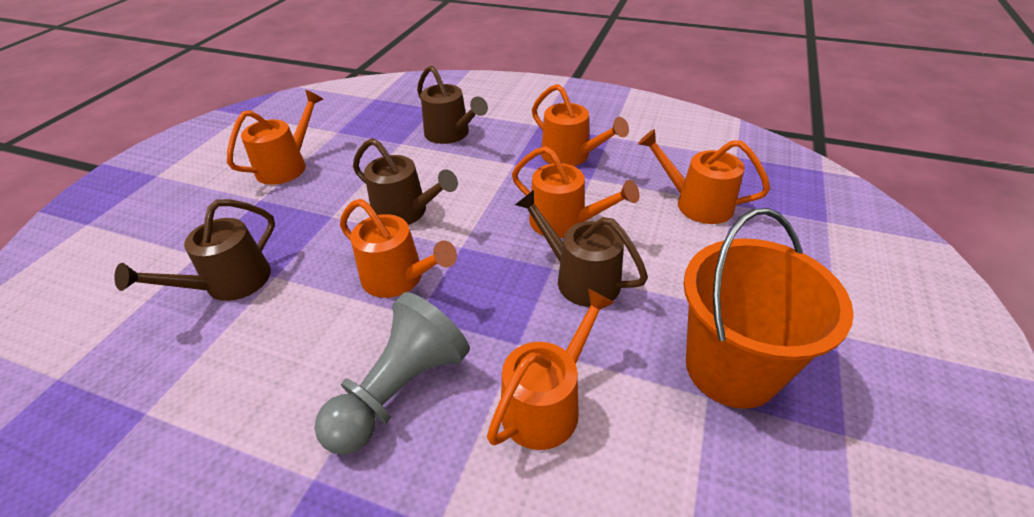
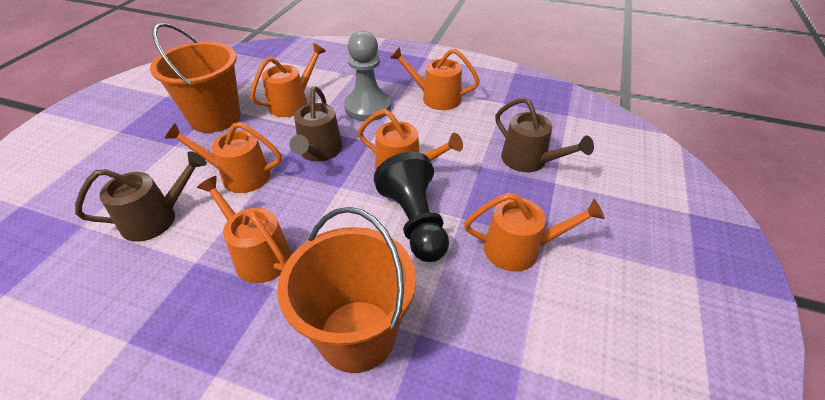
black pawn: 0 -> 1
brown watering can: 4 -> 3
orange bucket: 1 -> 2

